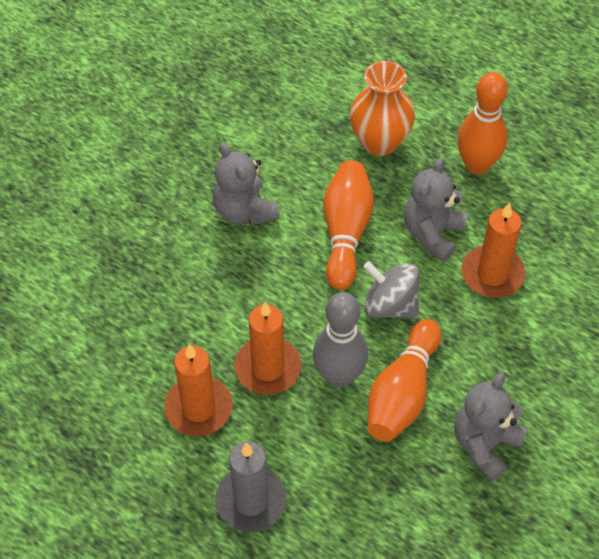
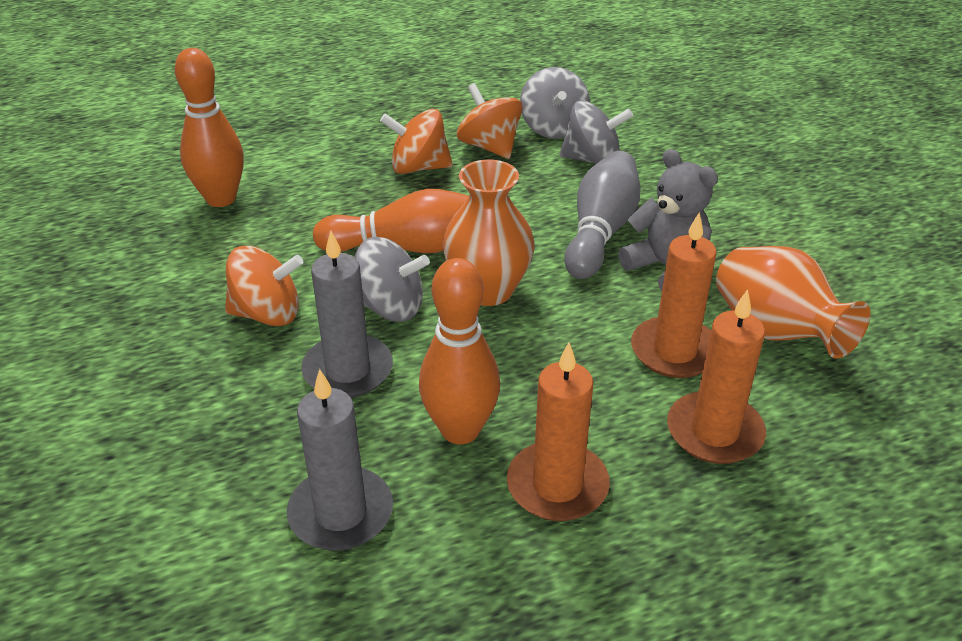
grey candle: 1 -> 2
grey spinning top: 1 -> 3
grey teddy bear: 3 -> 1
orange spinning top: 0 -> 3
orange vase: 1 -> 2

